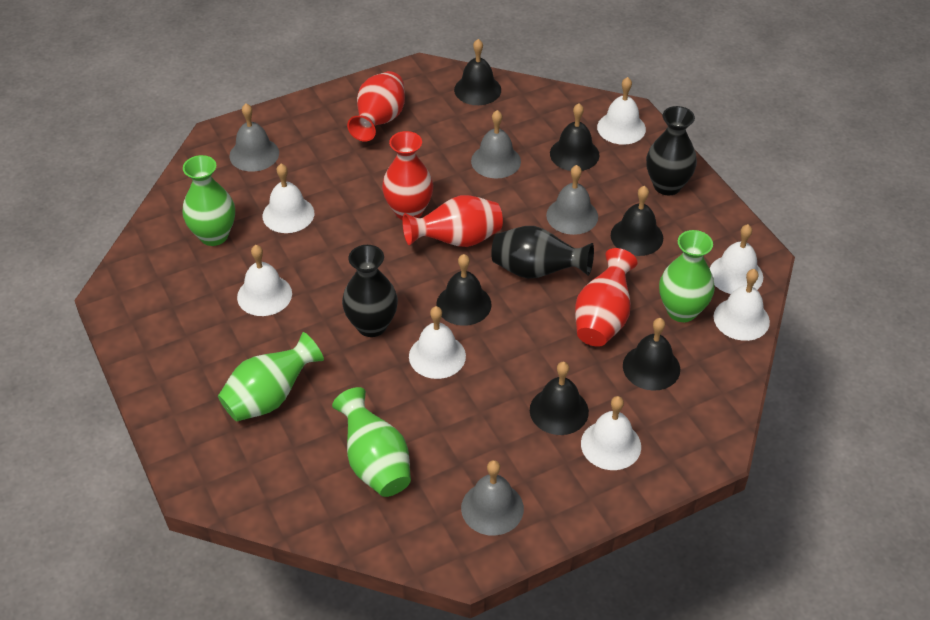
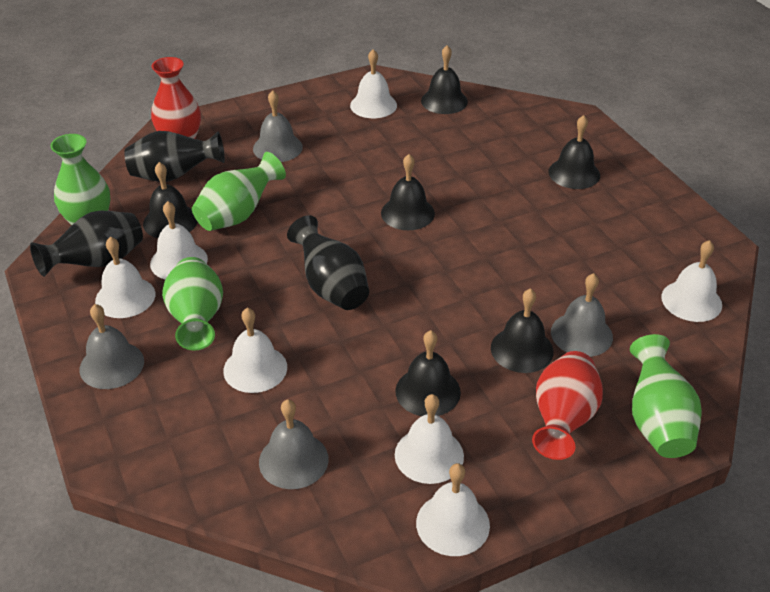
red vase: 4 -> 2

